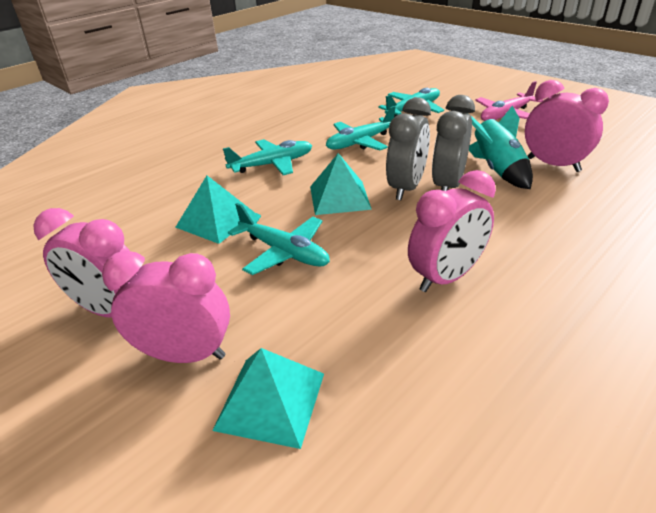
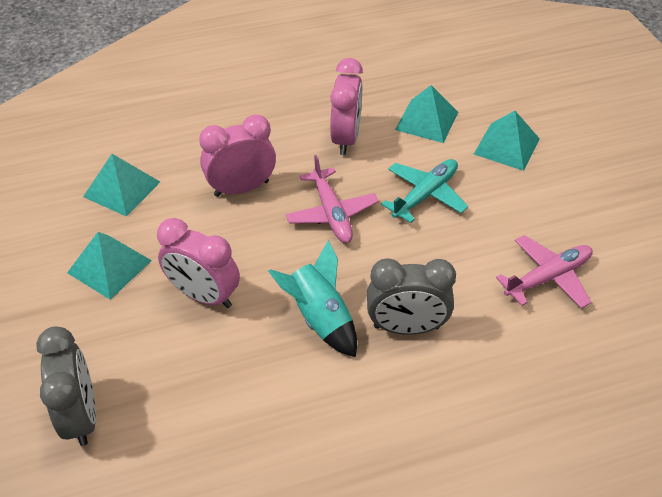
pink clock: 4 -> 3
pink plane: 1 -> 2
turquoise plane: 4 -> 1
turquoise pyramid: 3 -> 4

